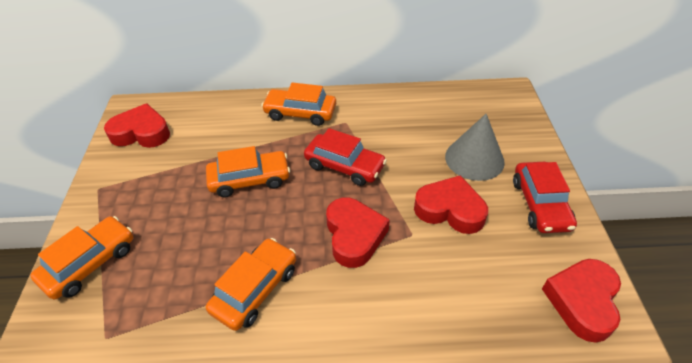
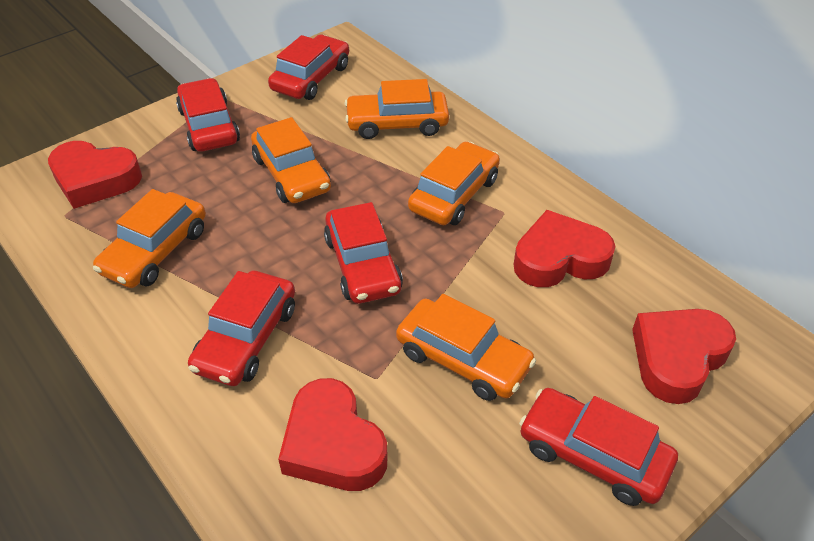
grey cone: 1 -> 0
orange car: 4 -> 5
red car: 2 -> 5

